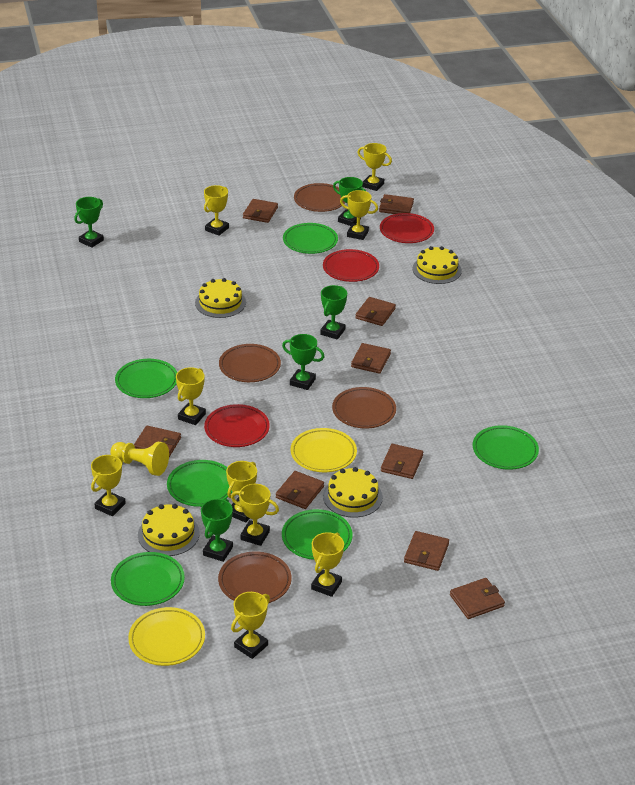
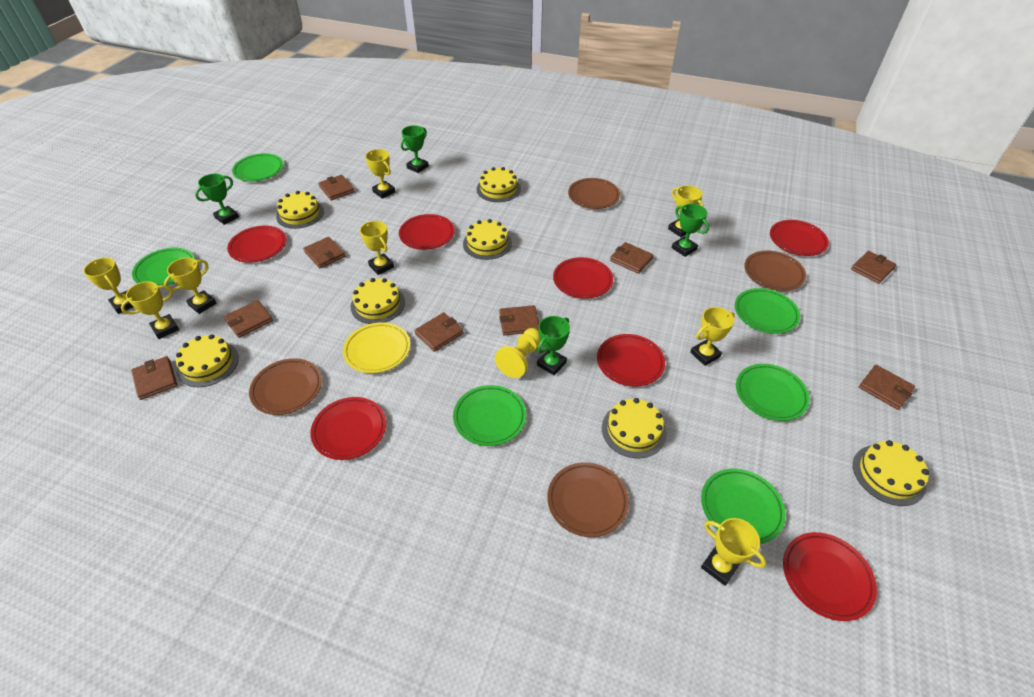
green trophy: 5 -> 4
red plate: 3 -> 7
yellow cake: 4 -> 7
yellow plate: 2 -> 1
yellow trophy: 9 -> 8

